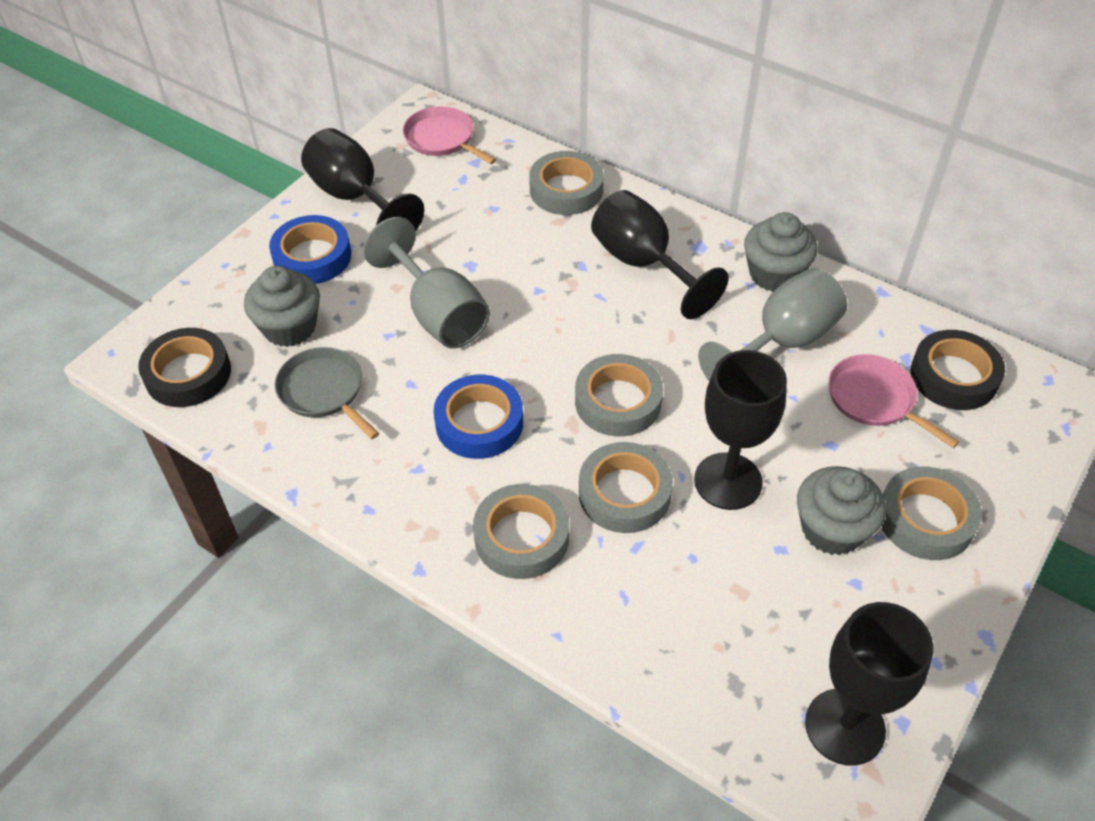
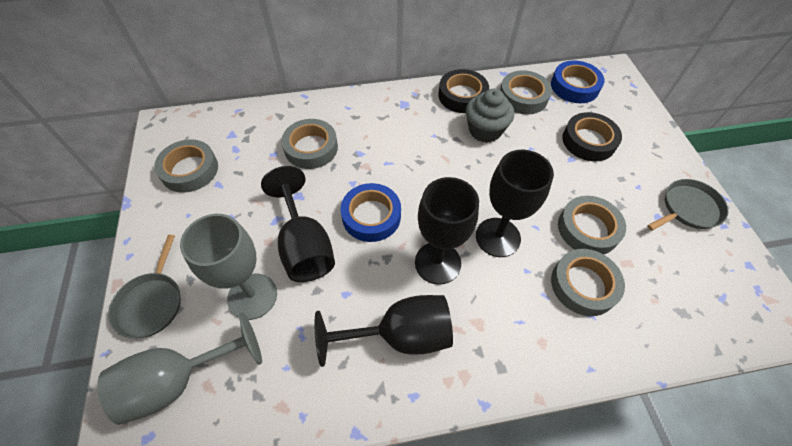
grey cupcake: 3 -> 1
grey pan: 1 -> 2
pink pan: 2 -> 0

